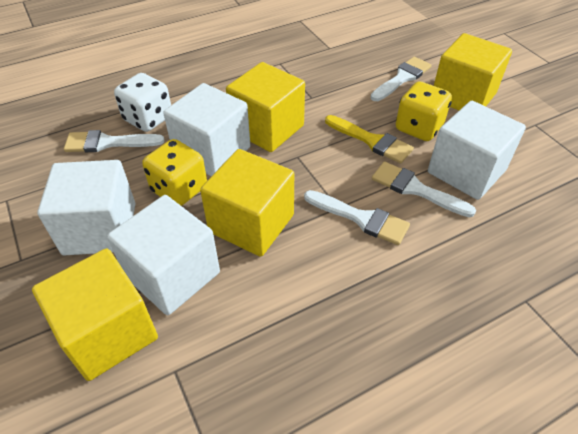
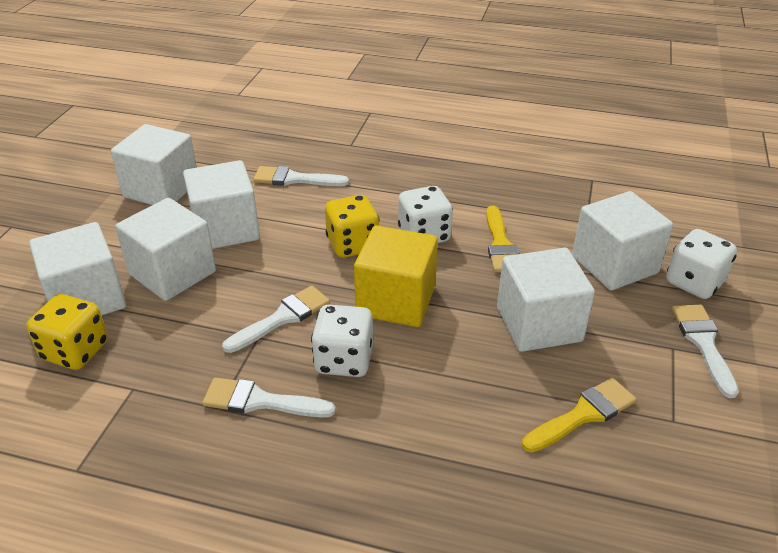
white cube: 4 -> 6
white dice: 1 -> 3
yellow brush: 1 -> 2
yellow cube: 4 -> 1

